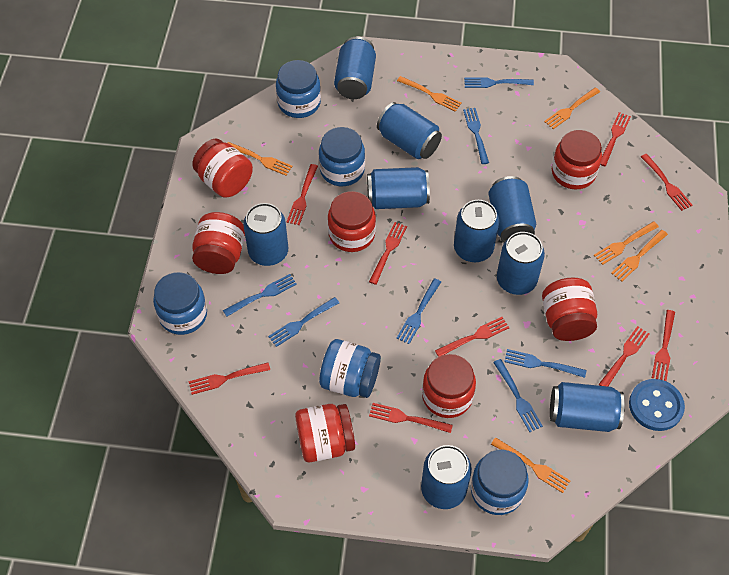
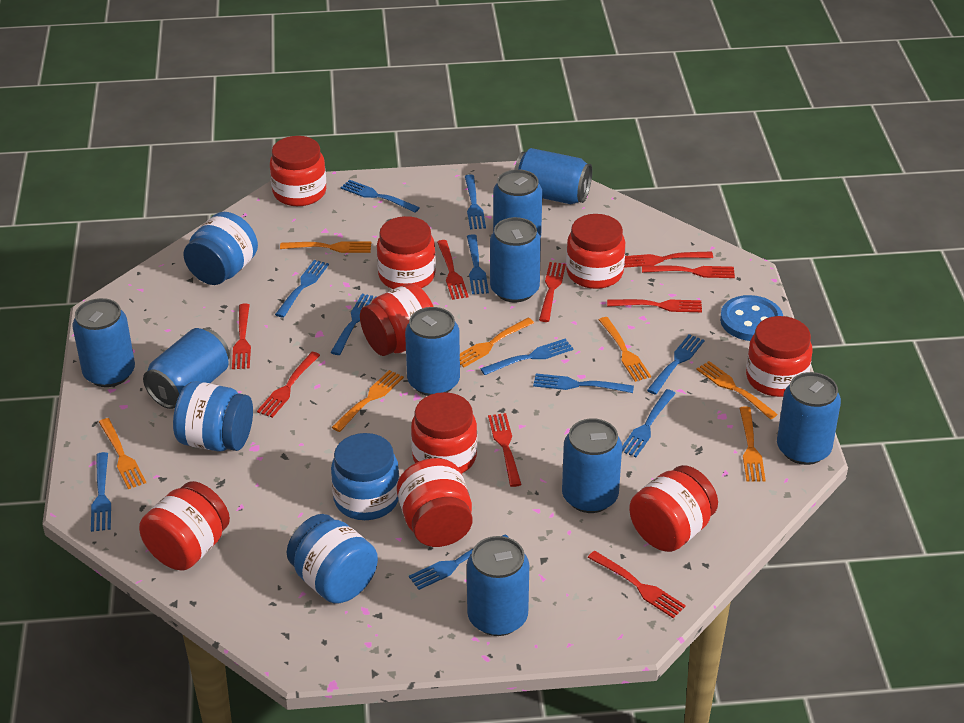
blue fork: 7 -> 11
blue jar: 5 -> 4
orange fork: 6 -> 7
red jar: 7 -> 9

